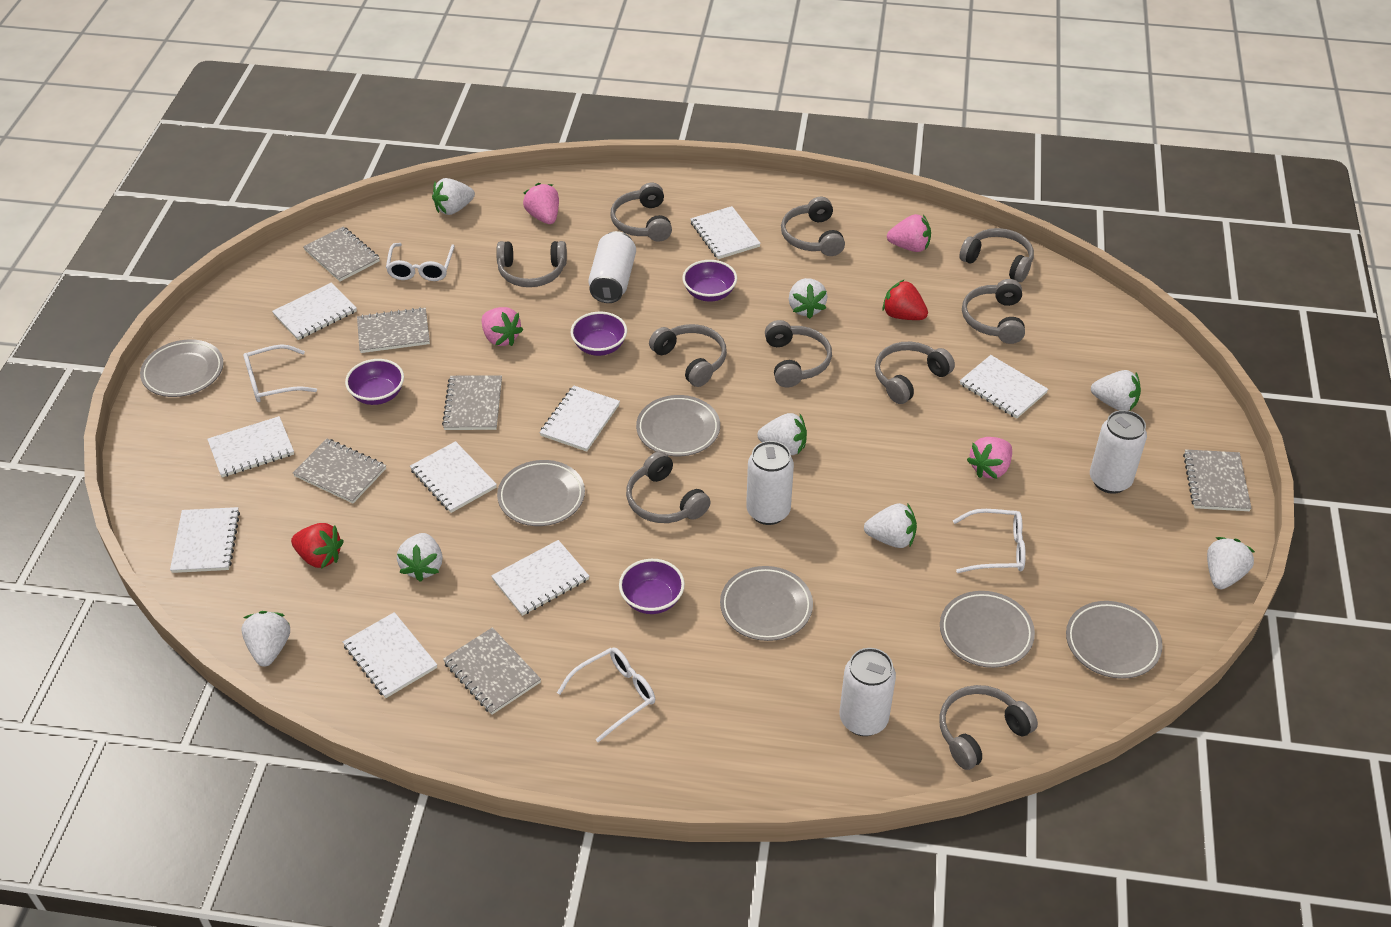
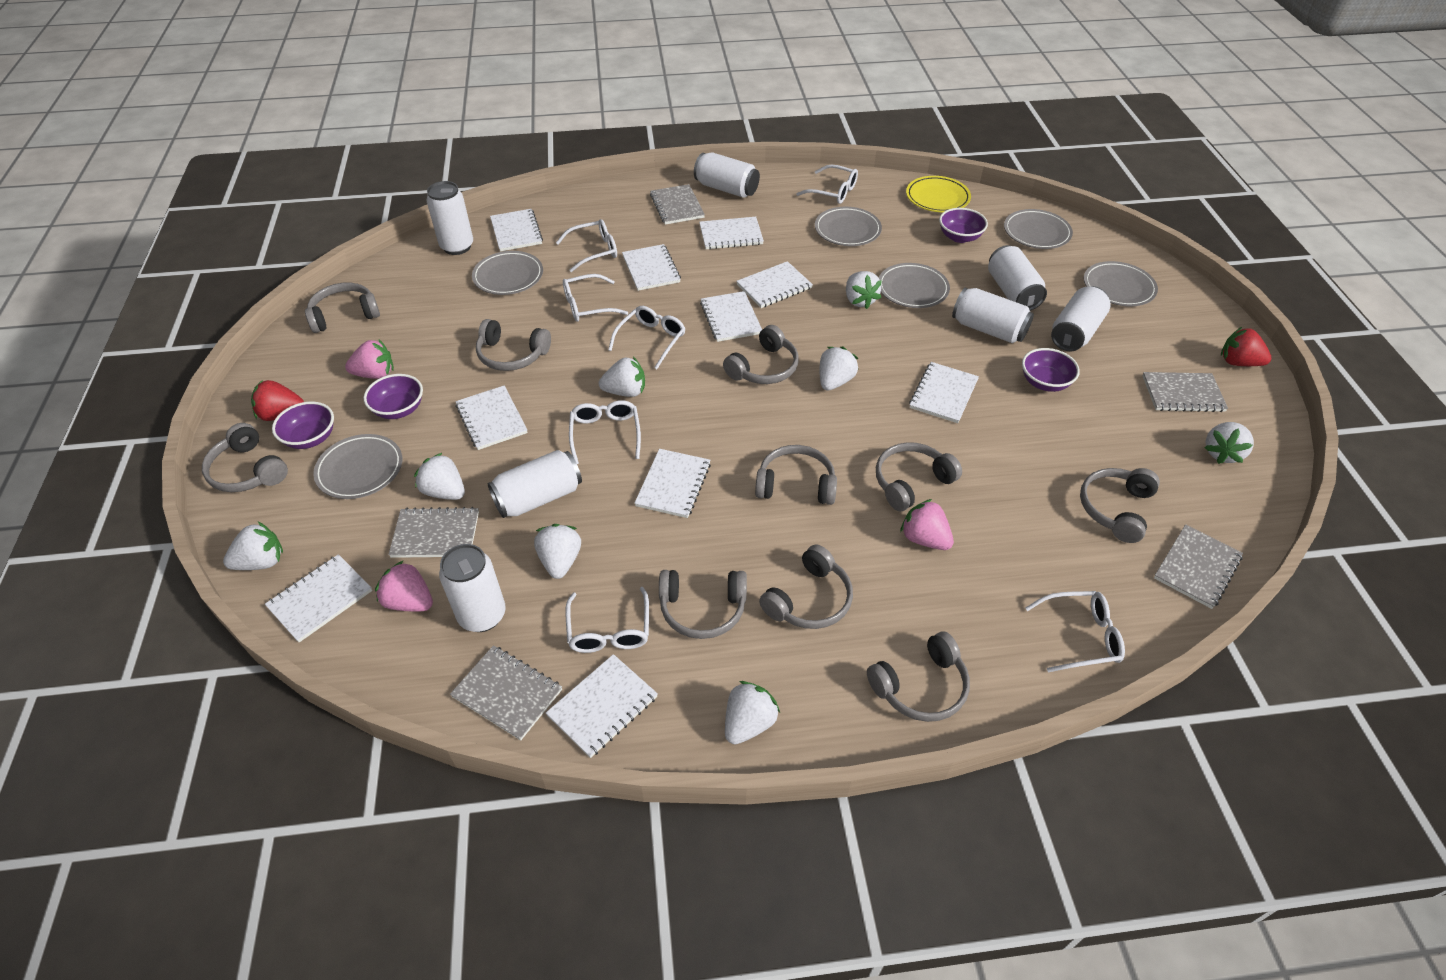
grey notebook: 6 -> 5
pink strawberry: 4 -> 3
white can: 4 -> 7
white glasses: 4 -> 7
white notebook: 9 -> 10
yellow plate: 0 -> 1

